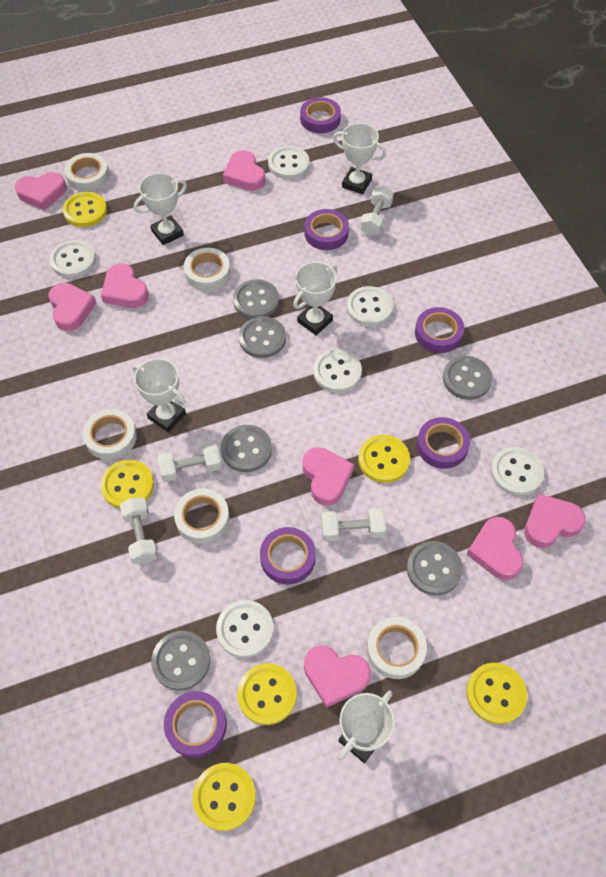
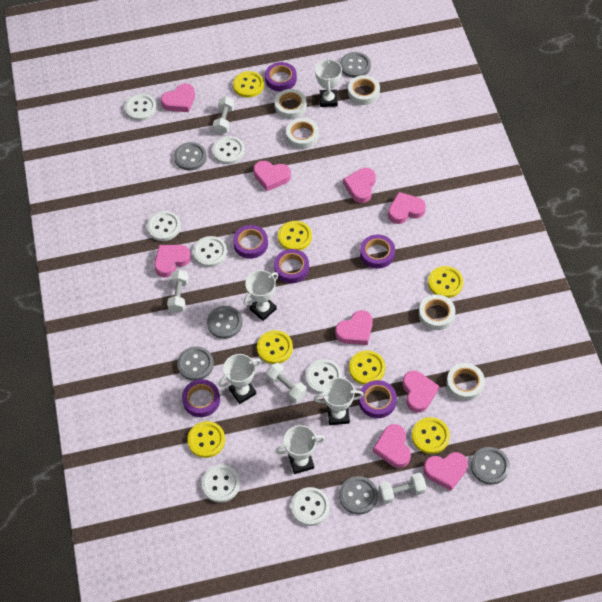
pink heart: 8 -> 9
white button: 6 -> 7
yellow button: 6 -> 7

